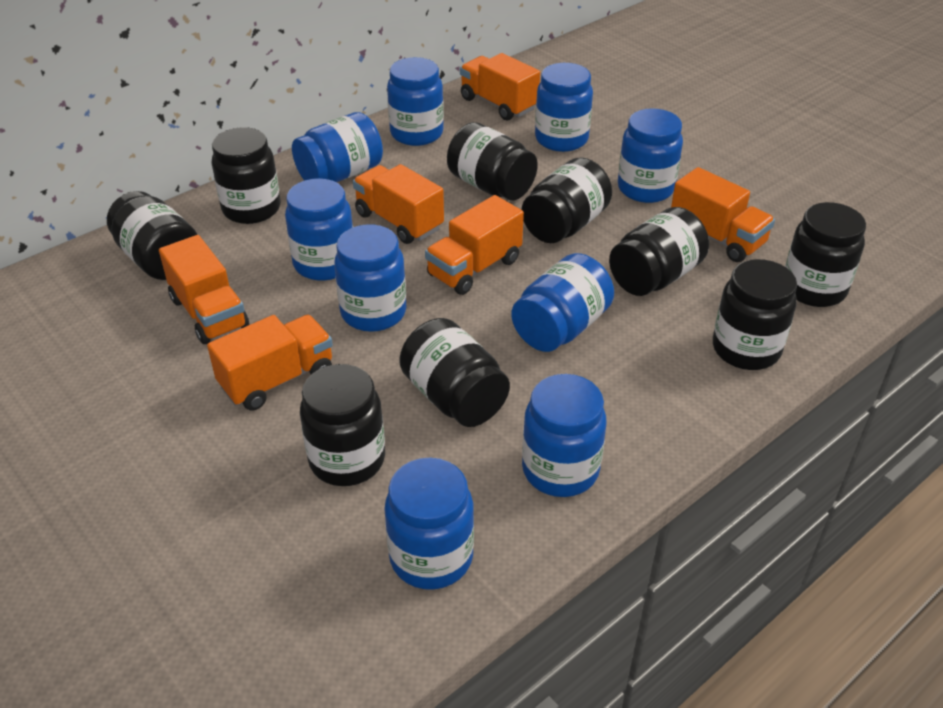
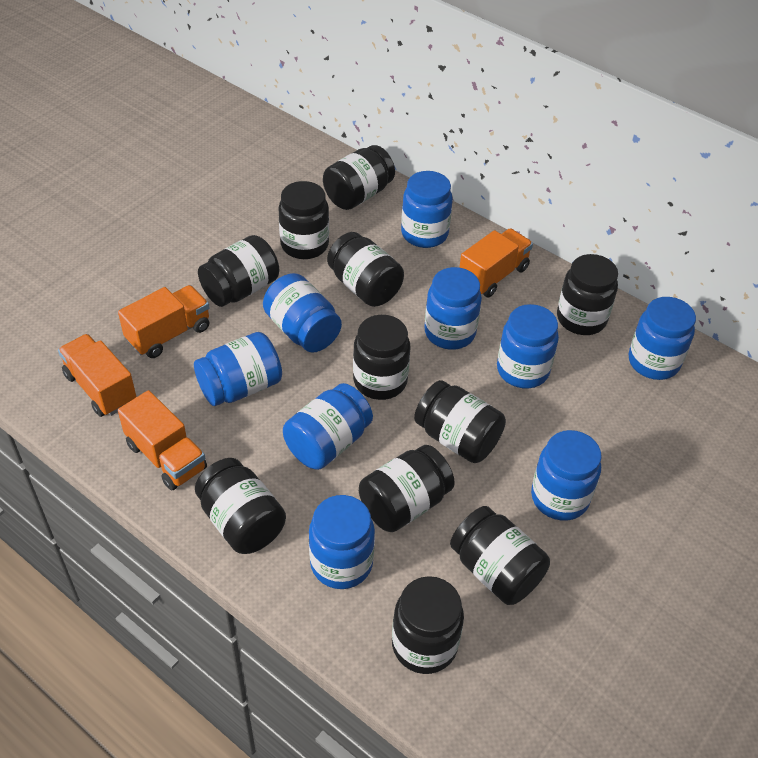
black jar: 9 -> 11
orange truck: 6 -> 4

